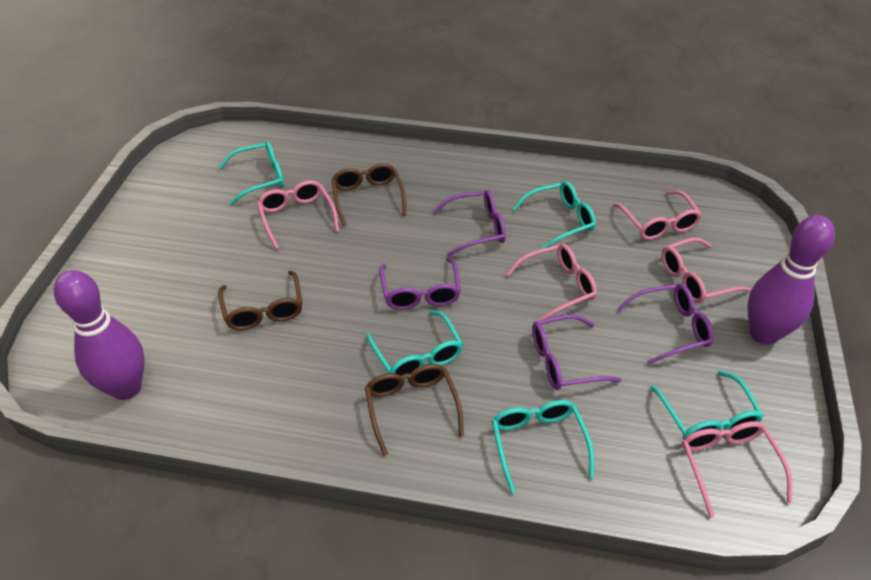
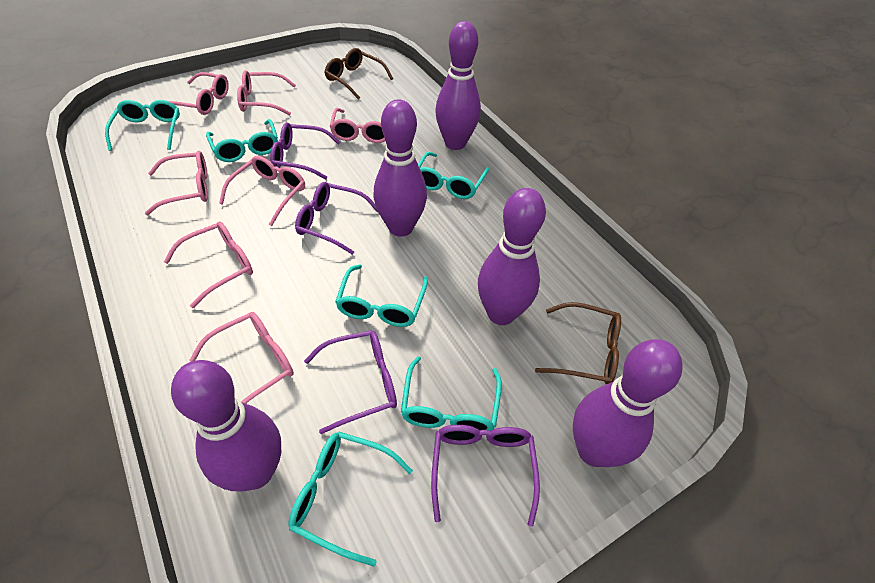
brown glasses: 3 -> 2
pink glasses: 5 -> 7
purple bowling pin: 2 -> 5
turquoise glasses: 5 -> 6

